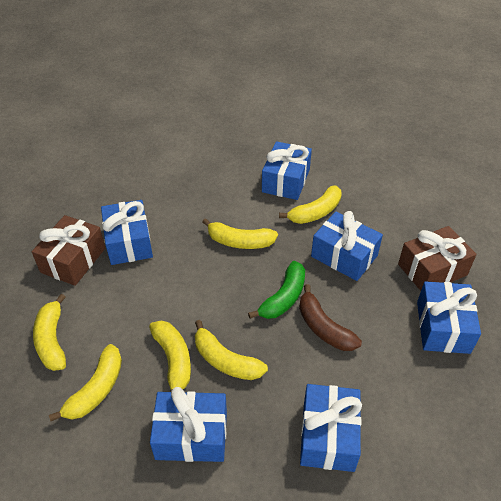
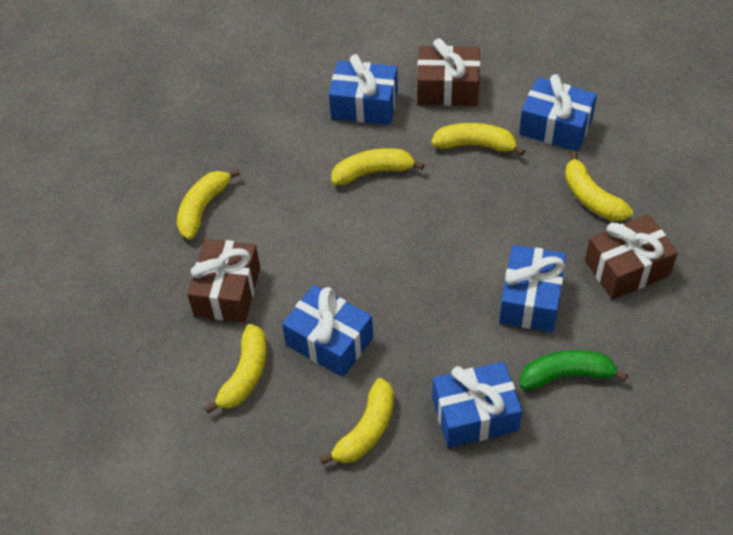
blue gift: 6 -> 5
brown banana: 1 -> 0
brown gift: 2 -> 3

